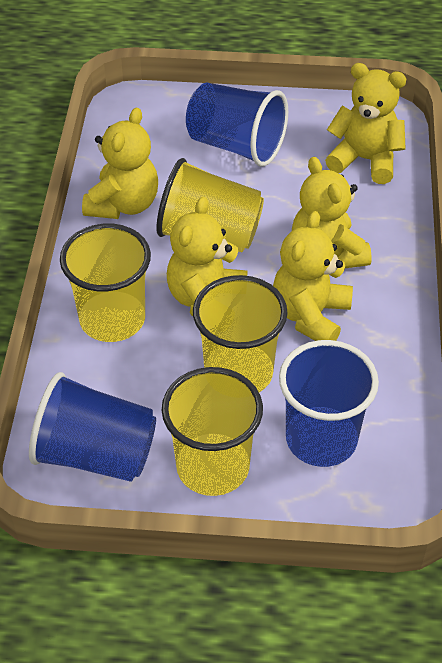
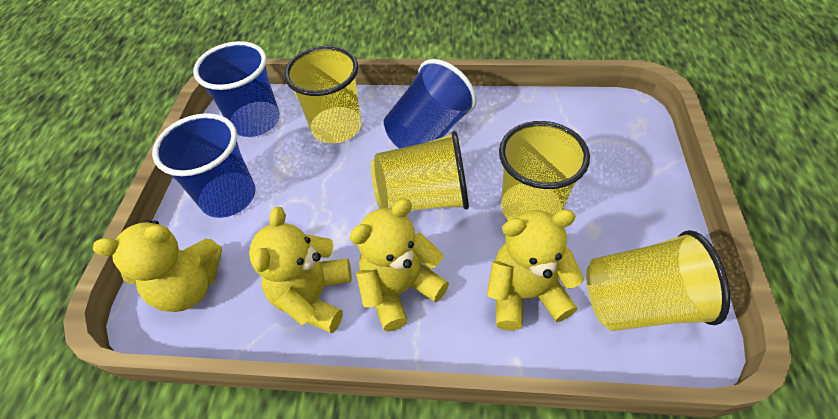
yellow teddy bear: 5 -> 4

